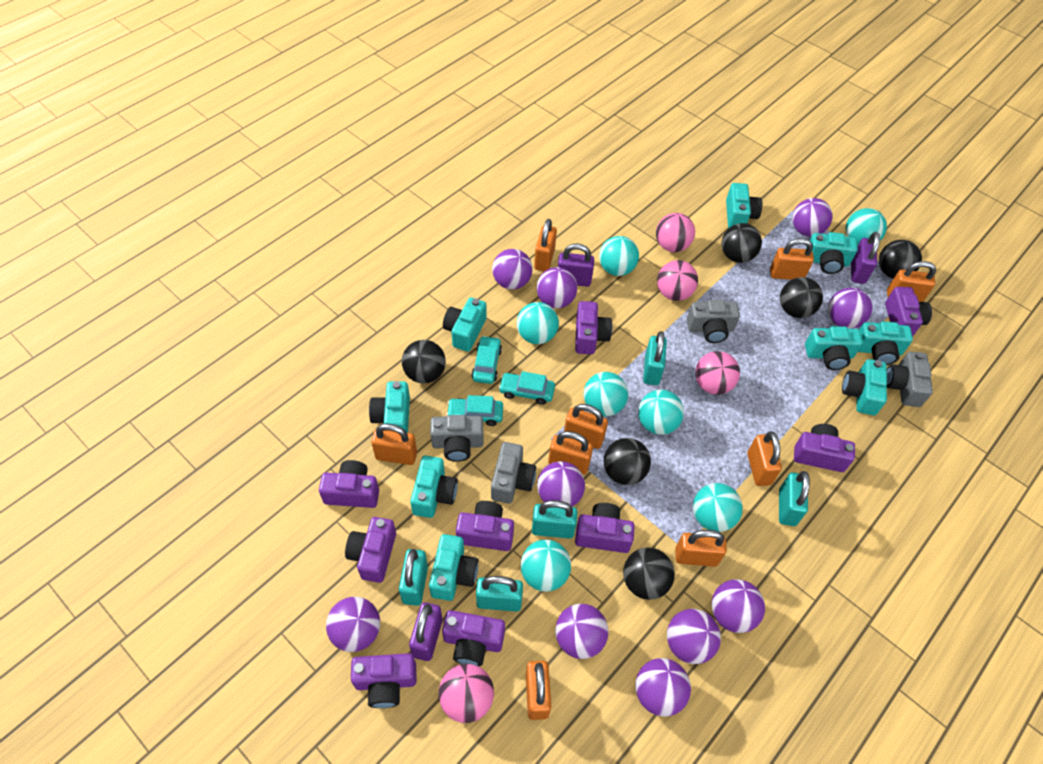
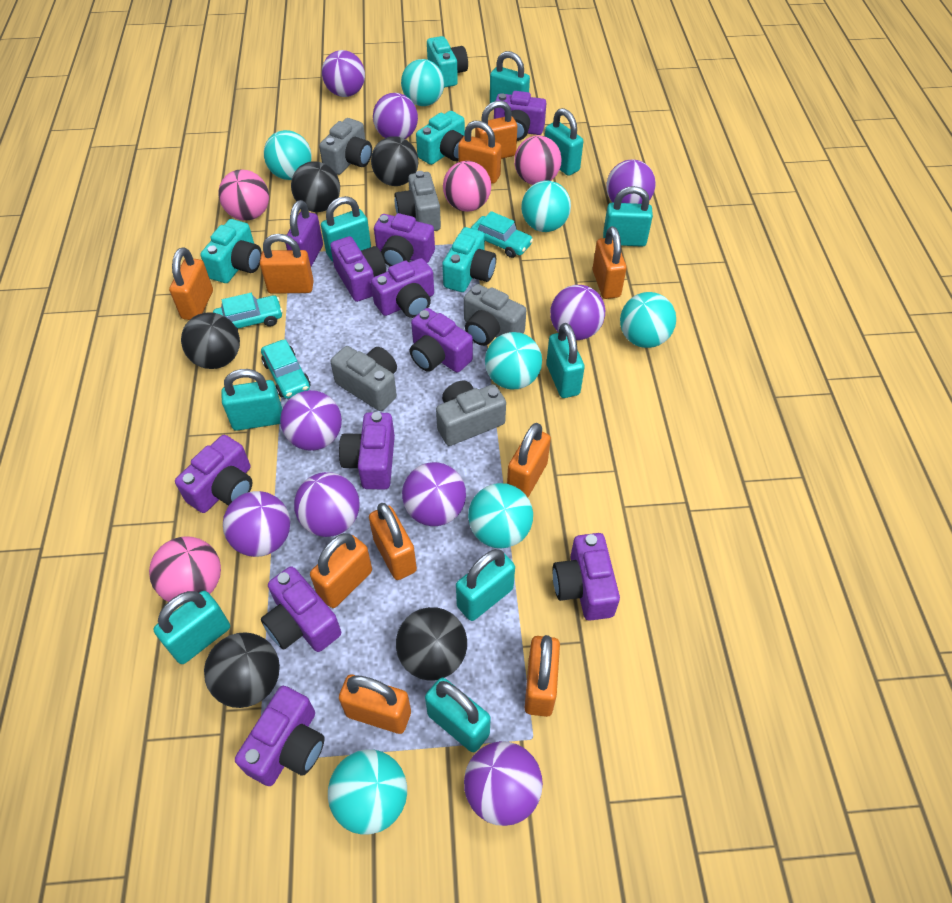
black ball: 6 -> 5
grey camera: 4 -> 5
orange padlock: 9 -> 10
purple ball: 10 -> 9
purple camera: 9 -> 10
purple padlock: 3 -> 1
turquoise camera: 9 -> 4
turquoise padlock: 5 -> 9

